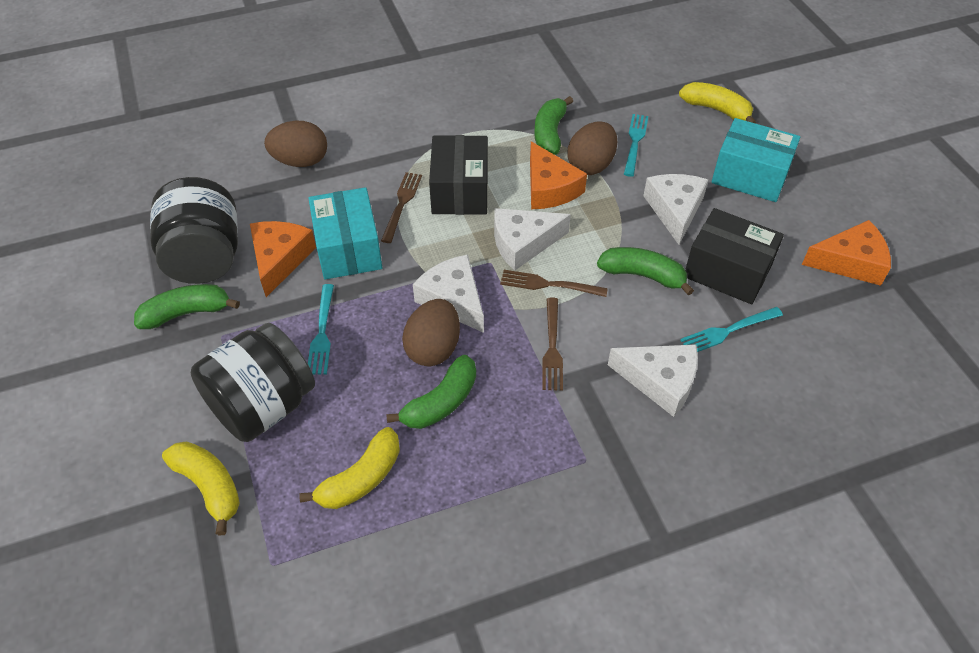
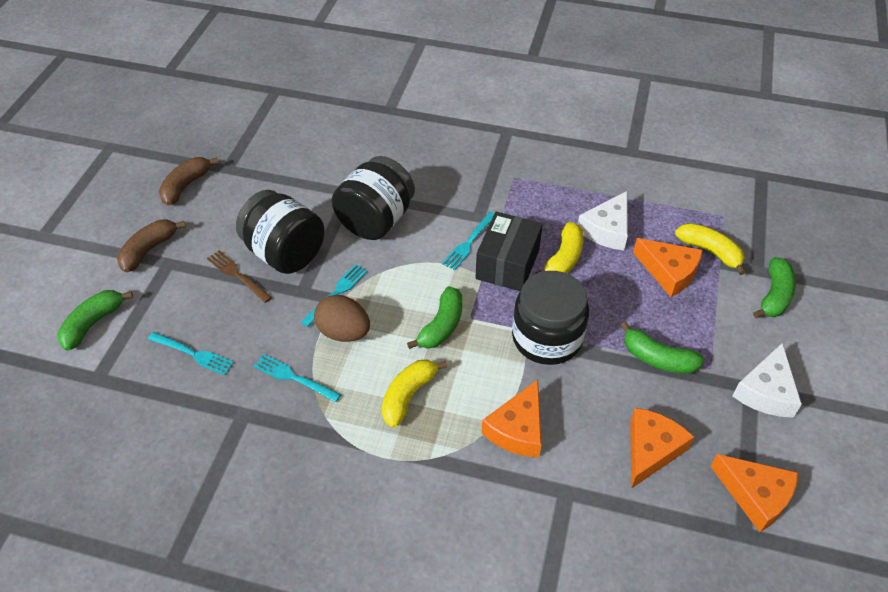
black box: 2 -> 1
black jar: 2 -> 3
brown banana: 0 -> 2
brown egg: 3 -> 1
brown fork: 3 -> 1
orange cheese: 3 -> 4
turquoise box: 2 -> 0
turquoise fork: 3 -> 4
white cheese: 4 -> 2

